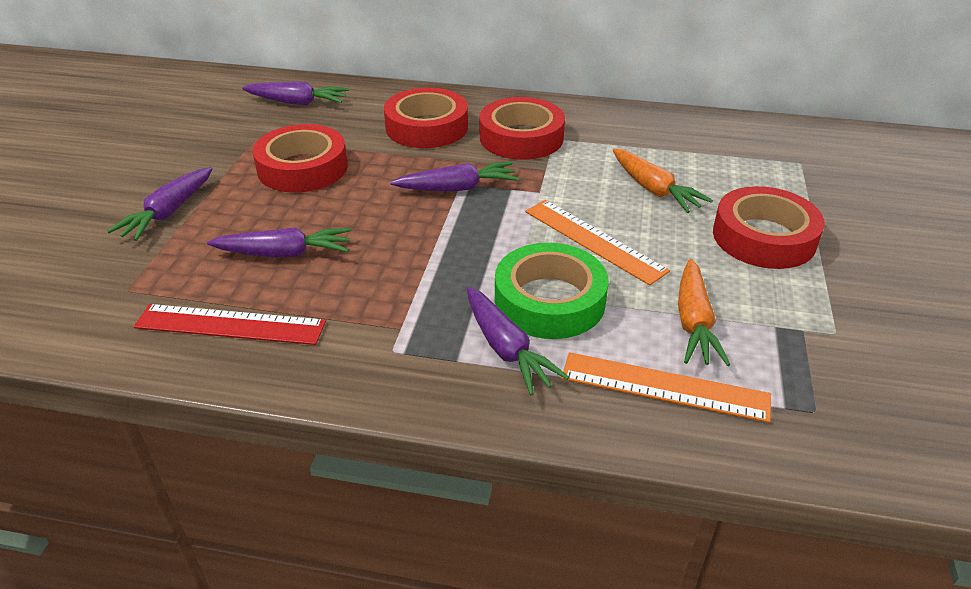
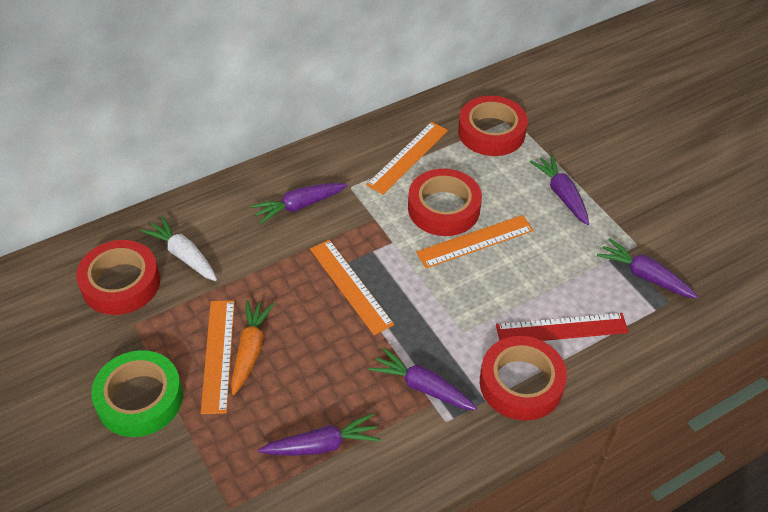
orange carrot: 2 -> 1
orange ruler: 2 -> 4
white carrot: 0 -> 1

